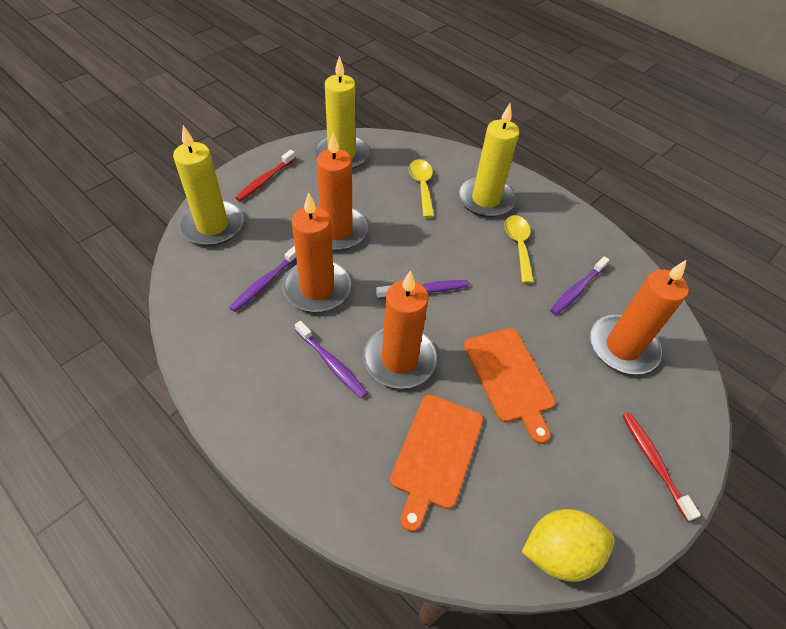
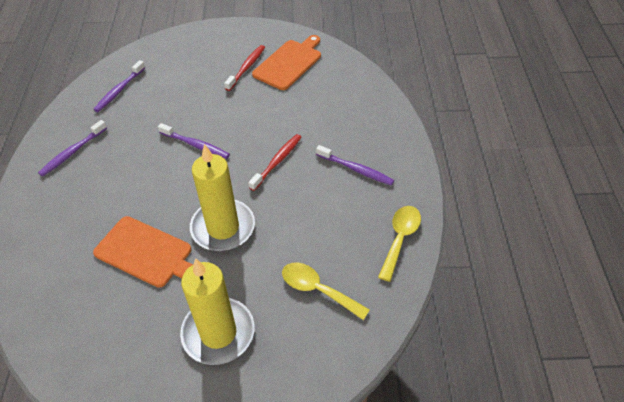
orange candle: 4 -> 0
yellow candle: 3 -> 2
yellow lemon: 1 -> 0

